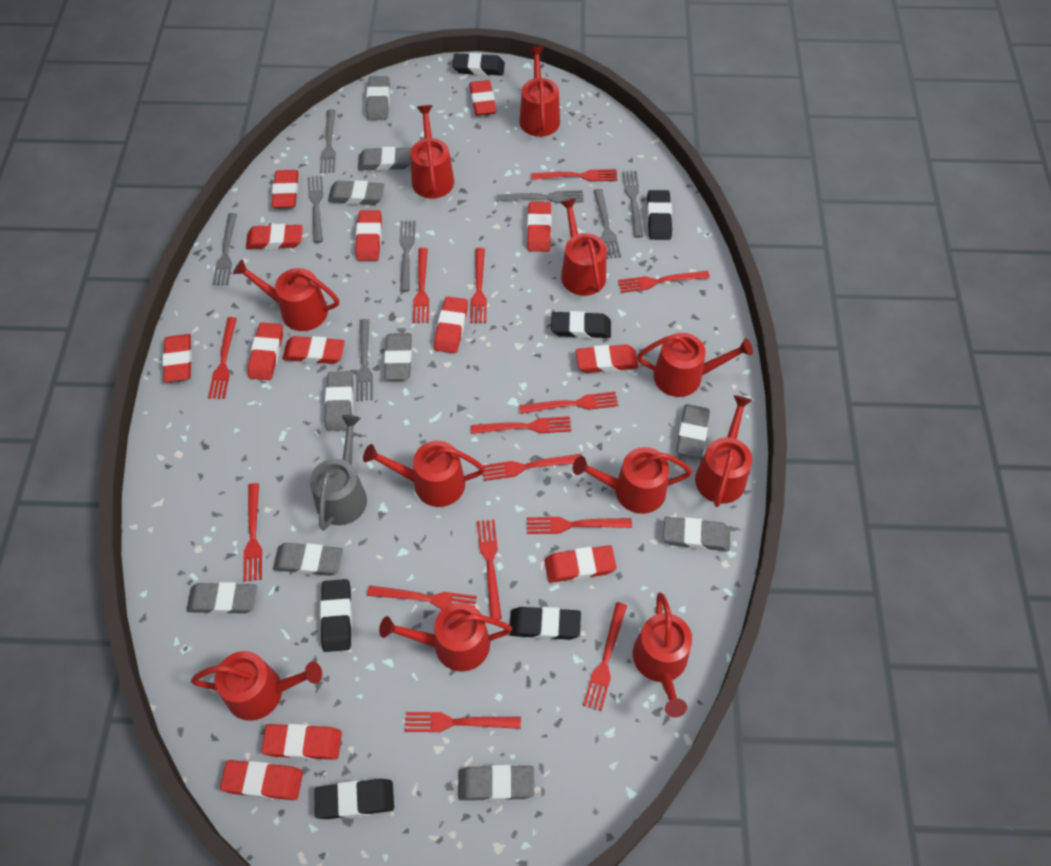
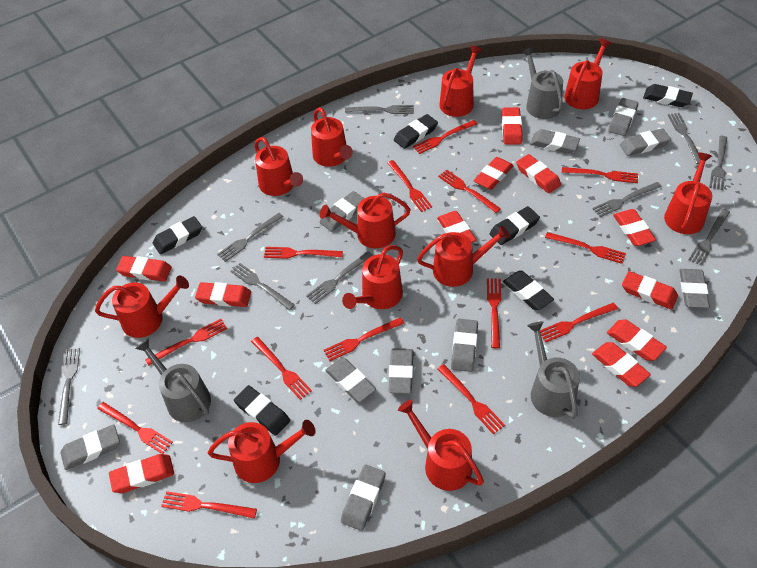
grey fork: 8 -> 9
grey watering can: 1 -> 3
red eraser: 13 -> 11

